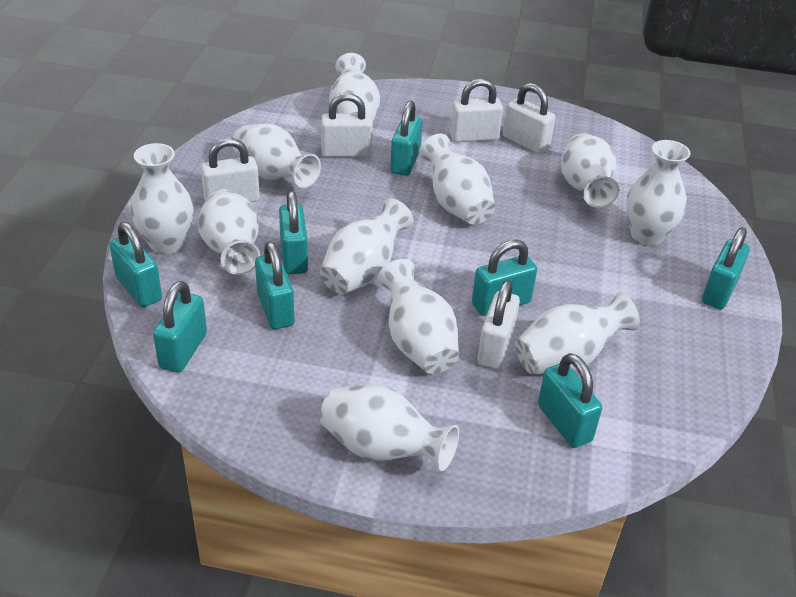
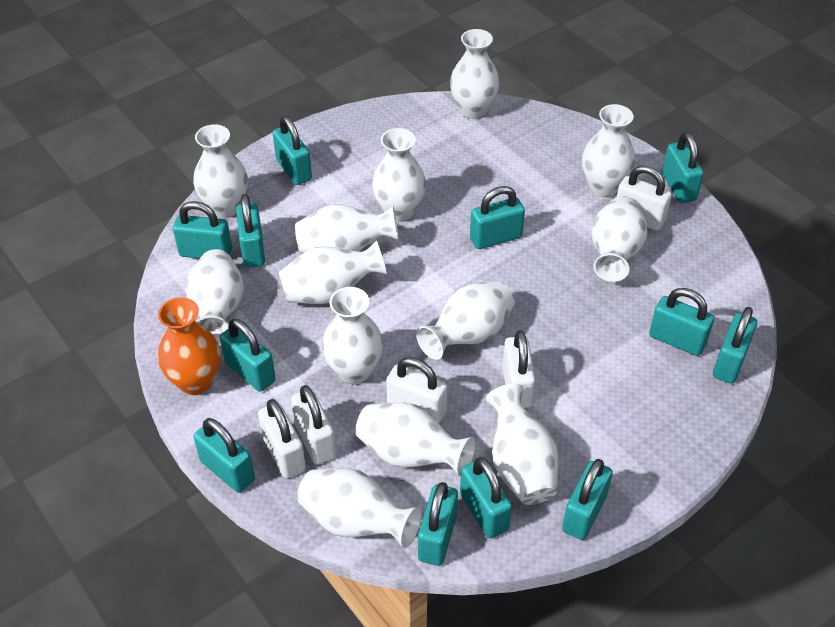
orange vase: 0 -> 1
turquoise padlock: 8 -> 12
white vase: 11 -> 13

